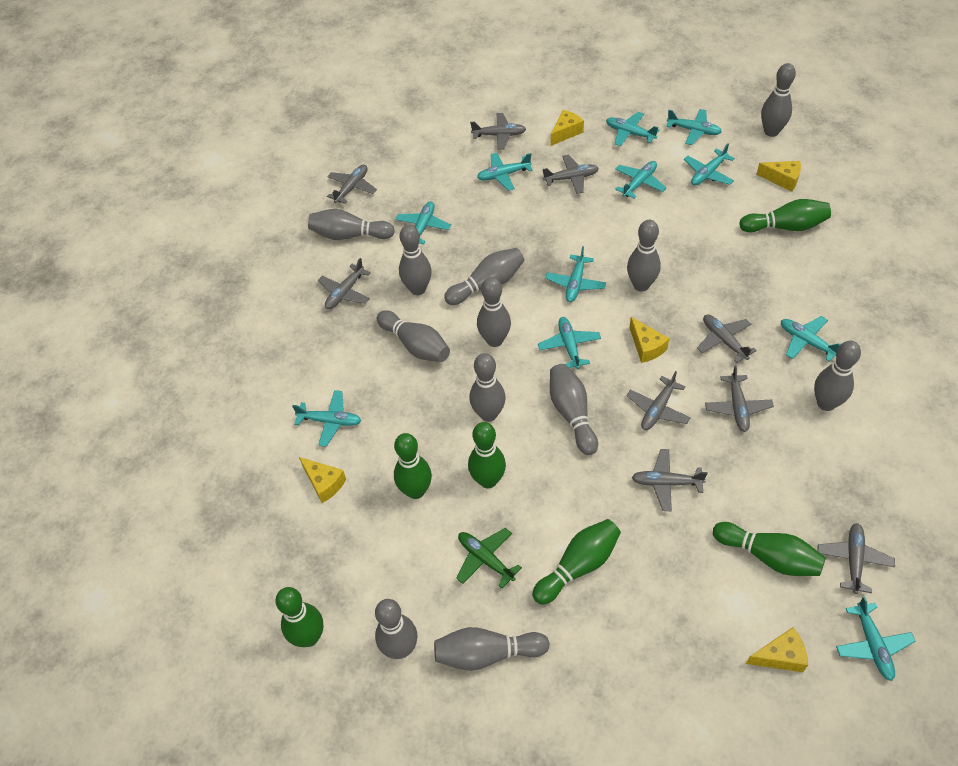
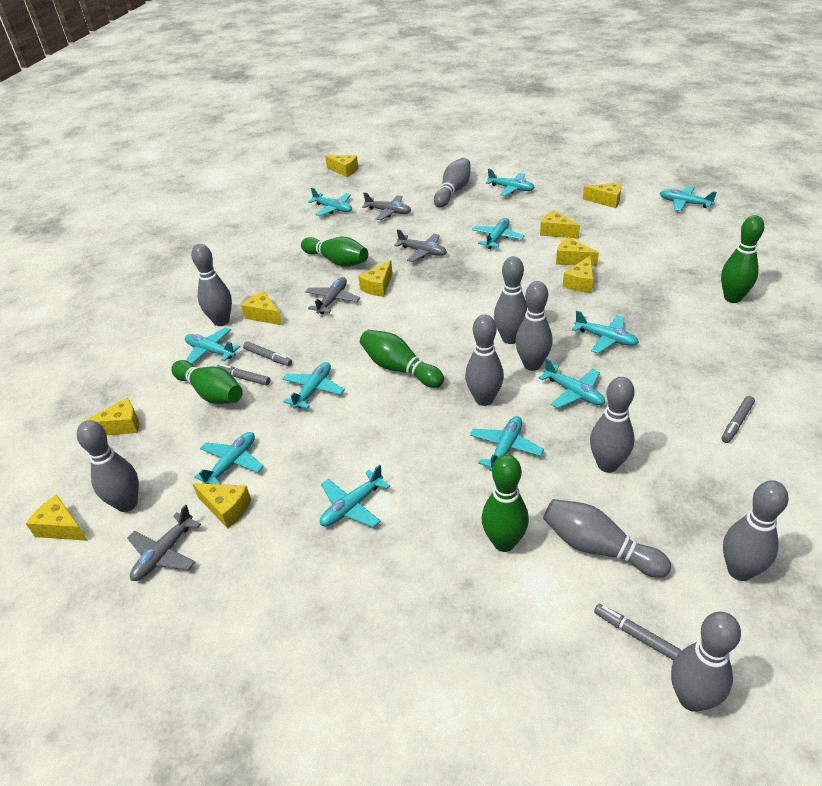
green bowling pin: 6 -> 5
green plane: 1 -> 0
grey bowling pin: 12 -> 10
grey marker: 0 -> 4
grey plane: 9 -> 4
yellow cheese: 5 -> 10

